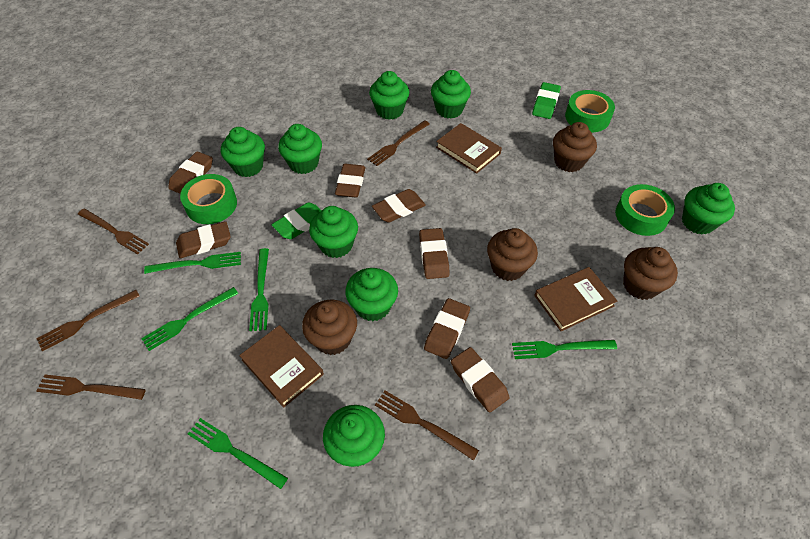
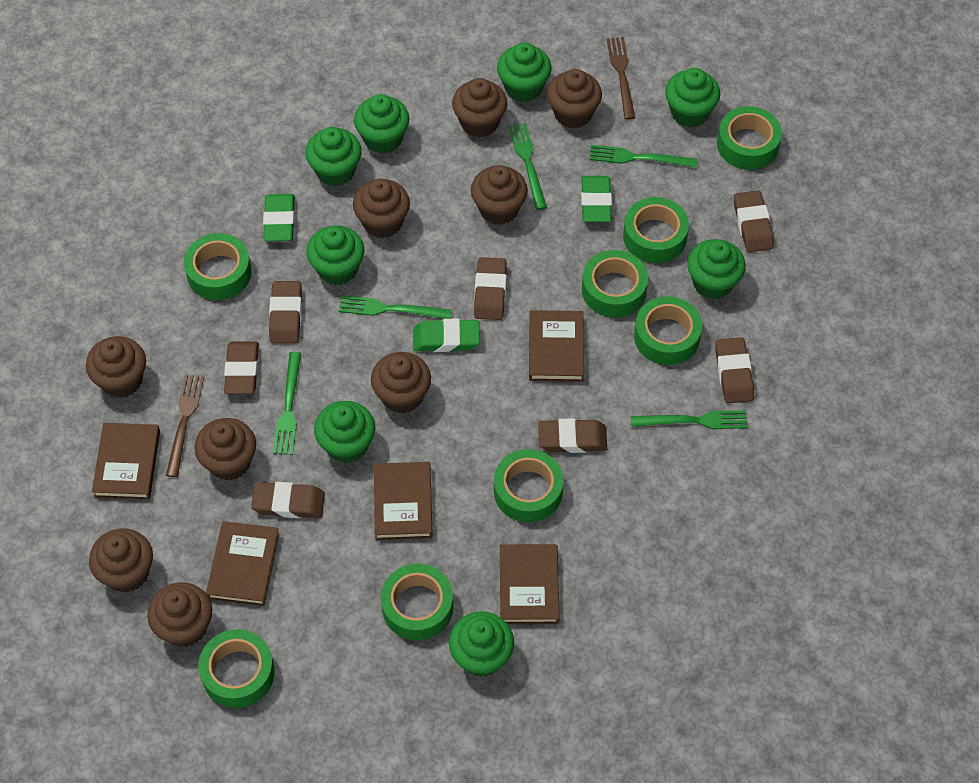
brown book: 3 -> 5
brown cupcake: 4 -> 9
brown fork: 5 -> 2
green eraser: 2 -> 3
green tape: 3 -> 8

